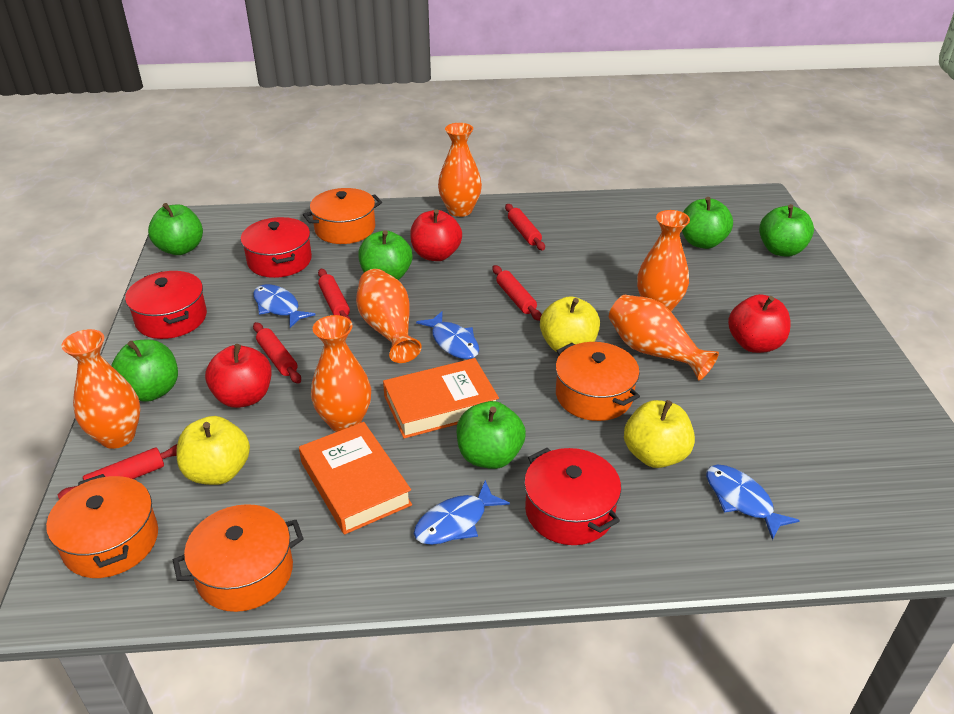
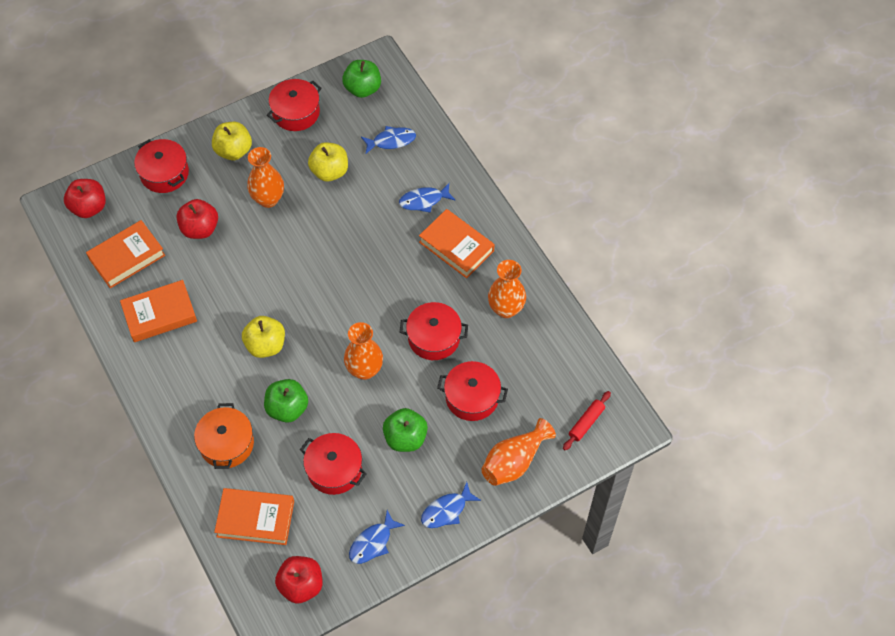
green apple: 6 -> 3
orange book: 2 -> 4
orange pot: 4 -> 1
orange vase: 6 -> 4
red pot: 3 -> 5
red rolling pin: 5 -> 1

